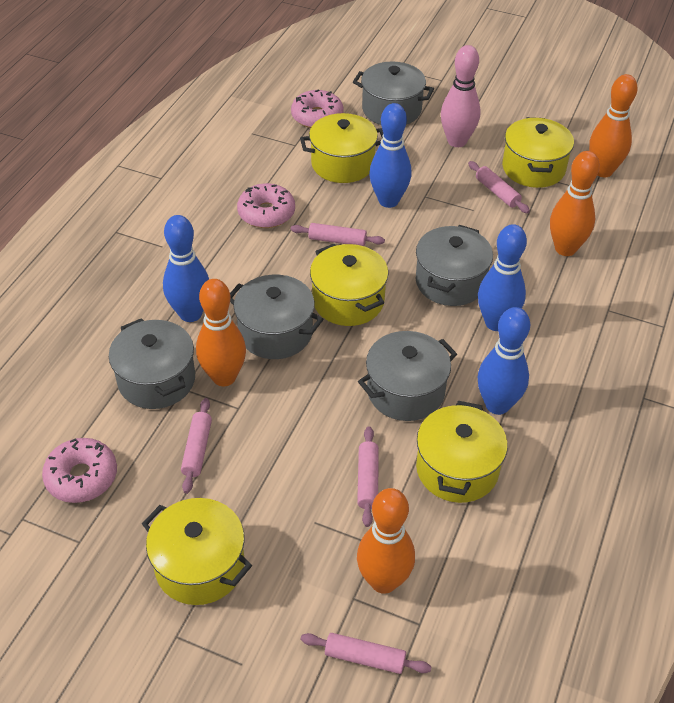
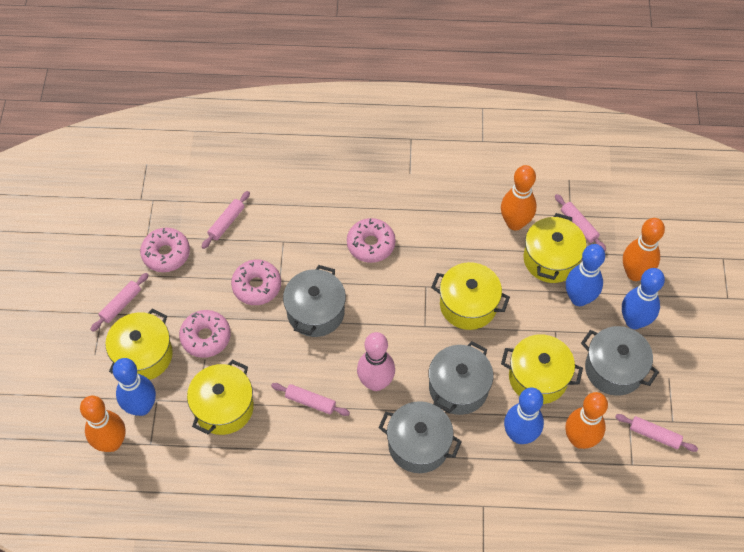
grey pot: 5 -> 4
pink donut: 3 -> 4

